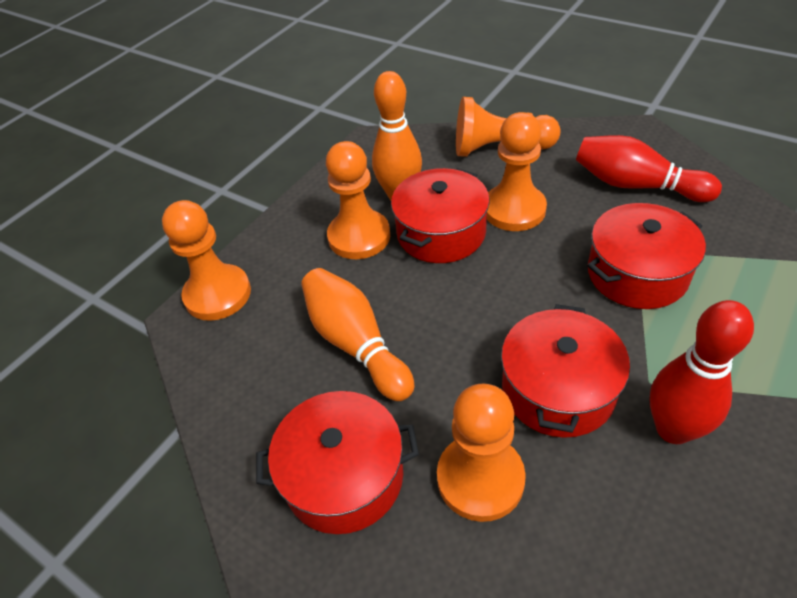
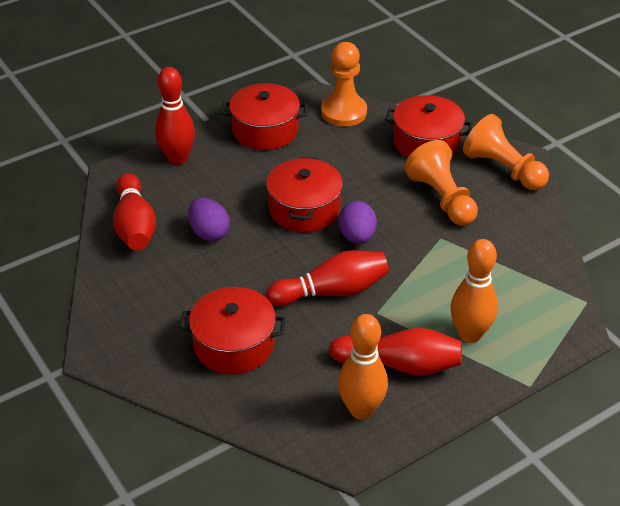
orange pawn: 5 -> 3
purple egg: 0 -> 2
red bowling pin: 2 -> 4

